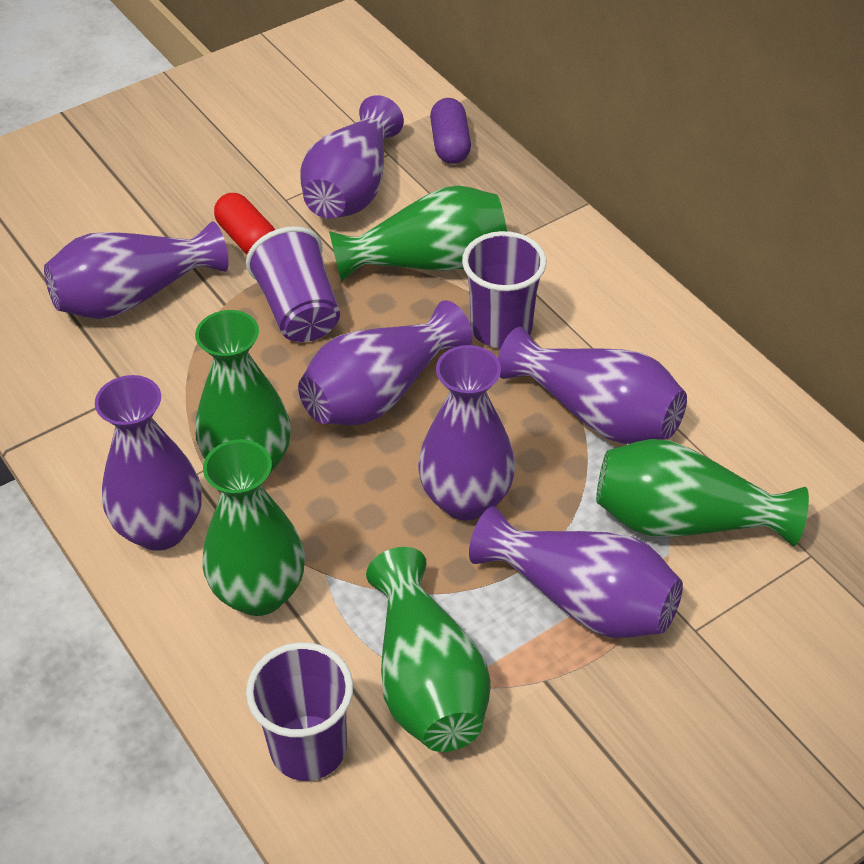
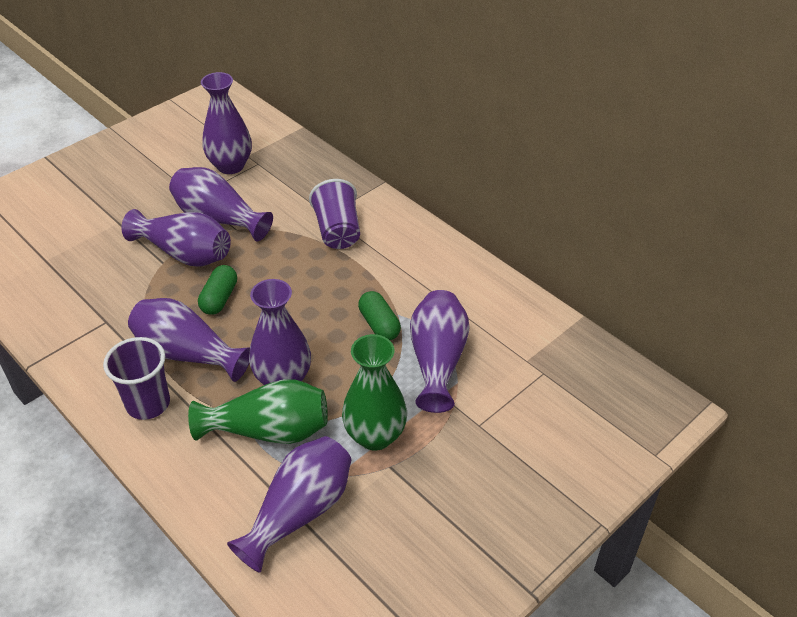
green capsule: 0 -> 2
green vase: 5 -> 2
purple capsule: 1 -> 0
purple cup: 3 -> 2
red capsule: 1 -> 0

